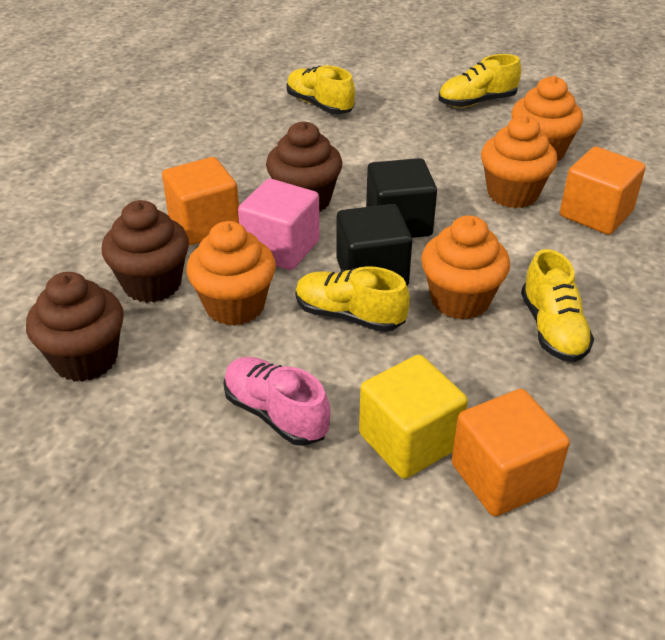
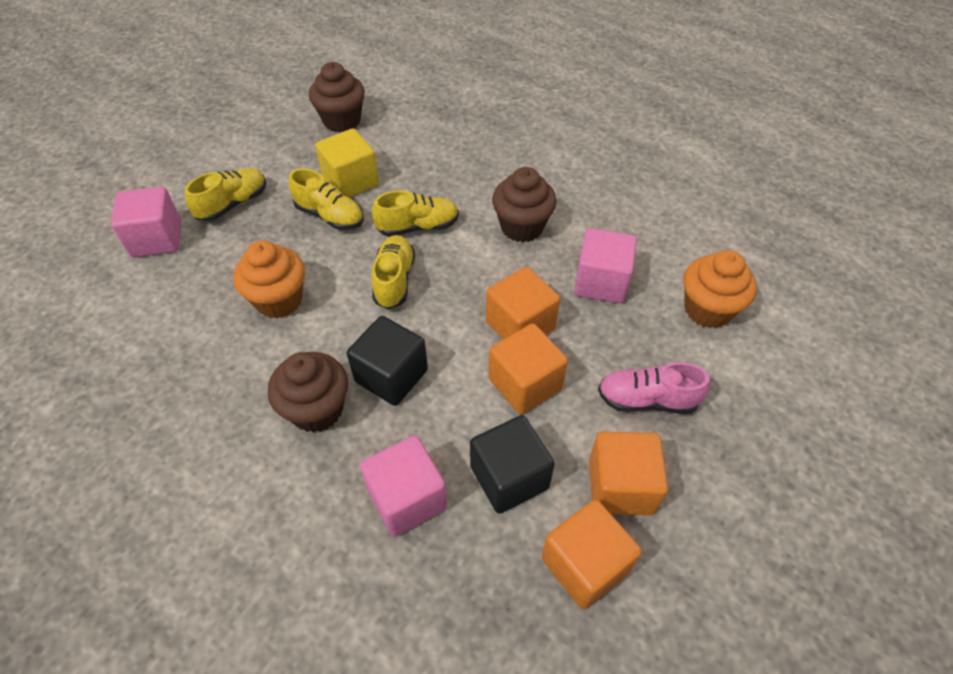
orange cube: 3 -> 4
orange cupcake: 4 -> 2
pink cube: 1 -> 3

